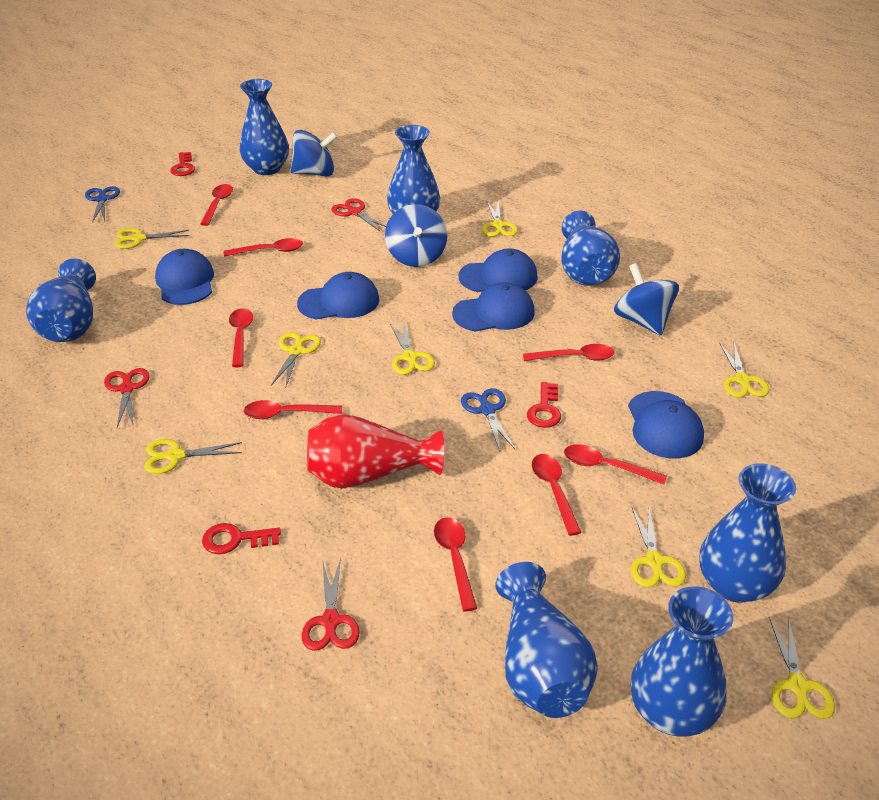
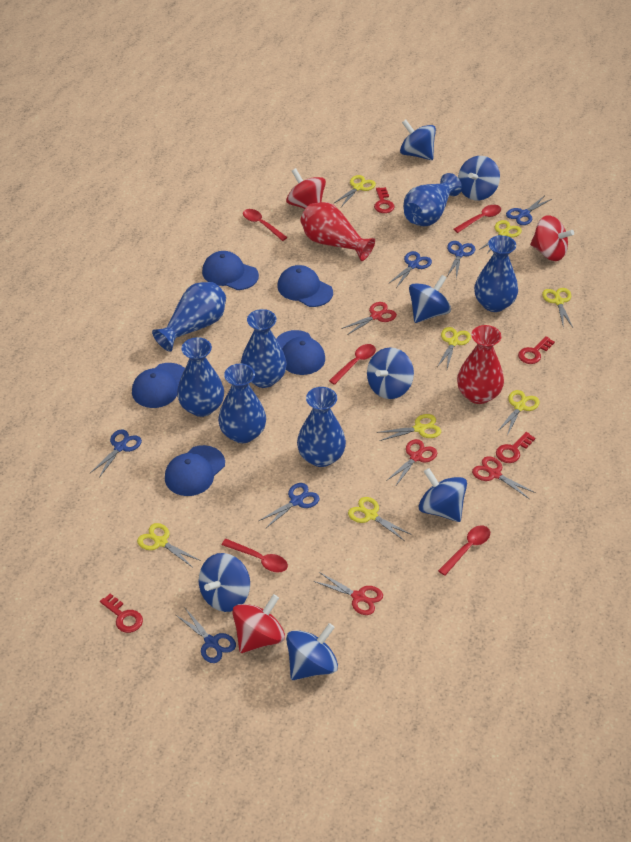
blue scissors: 2 -> 6
blue spinning top: 3 -> 7
red key: 3 -> 4
red scissors: 3 -> 4
red spinning top: 0 -> 3
red spoon: 8 -> 5
red vase: 1 -> 2

